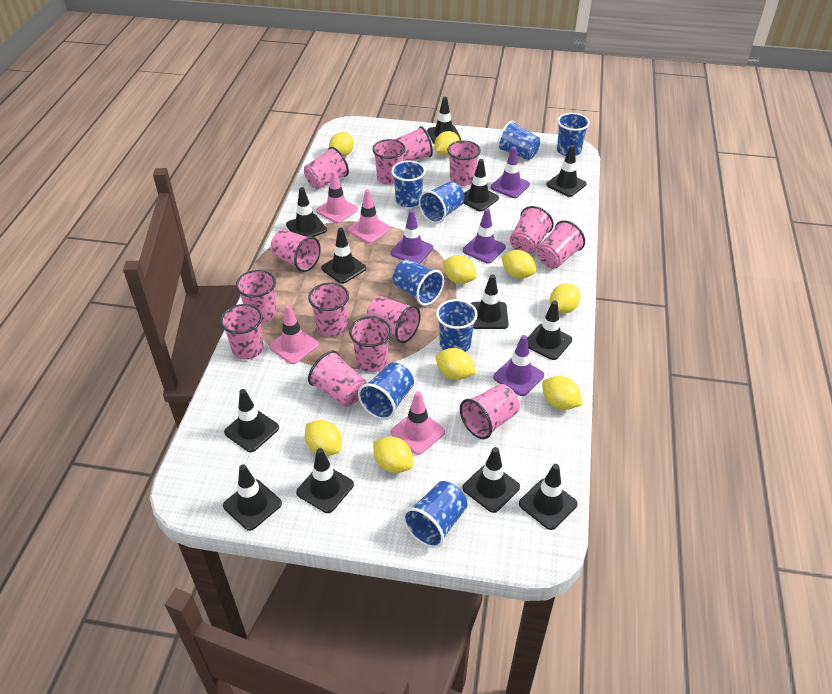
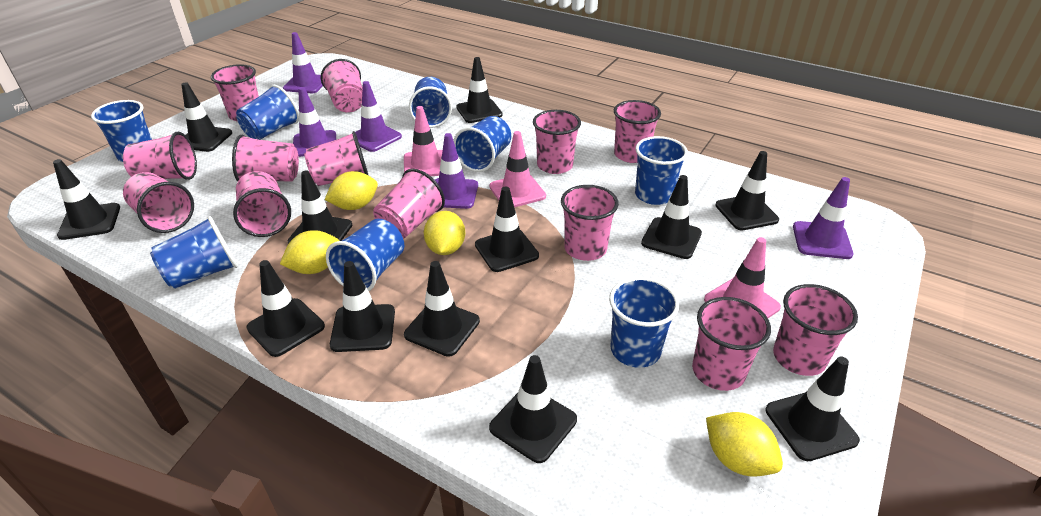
pink cup: 14 -> 13
pink traffic cone: 4 -> 3
purple traffic cone: 4 -> 5
yellow lemon: 9 -> 4

